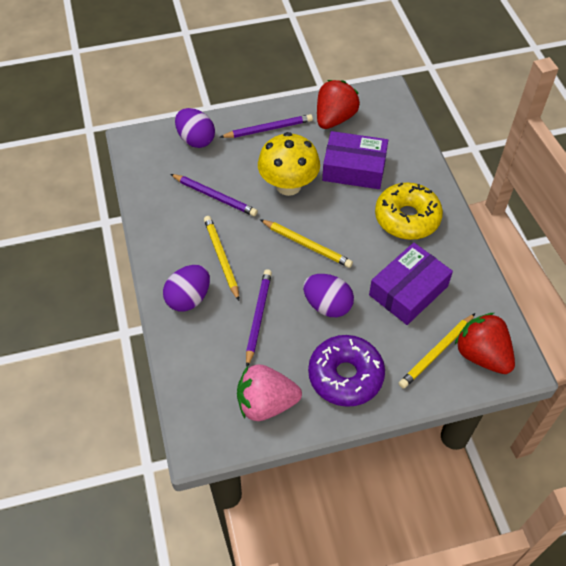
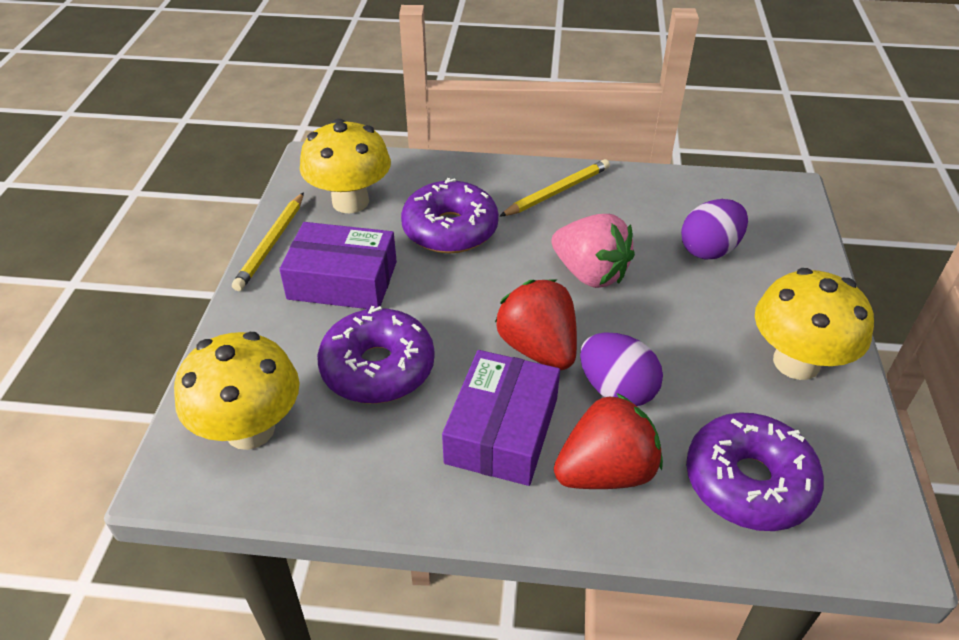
purple donut: 1 -> 3
purple egg: 3 -> 2
purple pencil: 3 -> 0
yellow donut: 1 -> 0
yellow mushroom: 1 -> 3
yellow pencil: 3 -> 2

